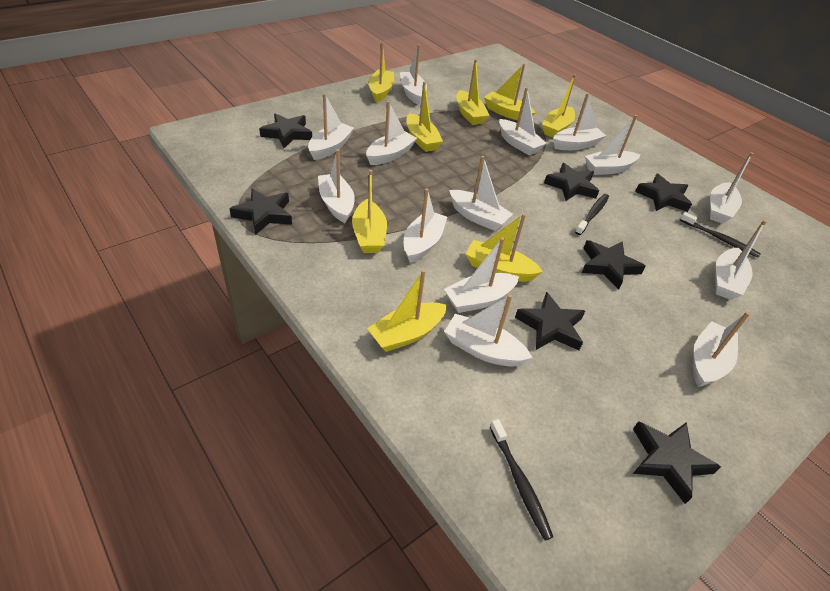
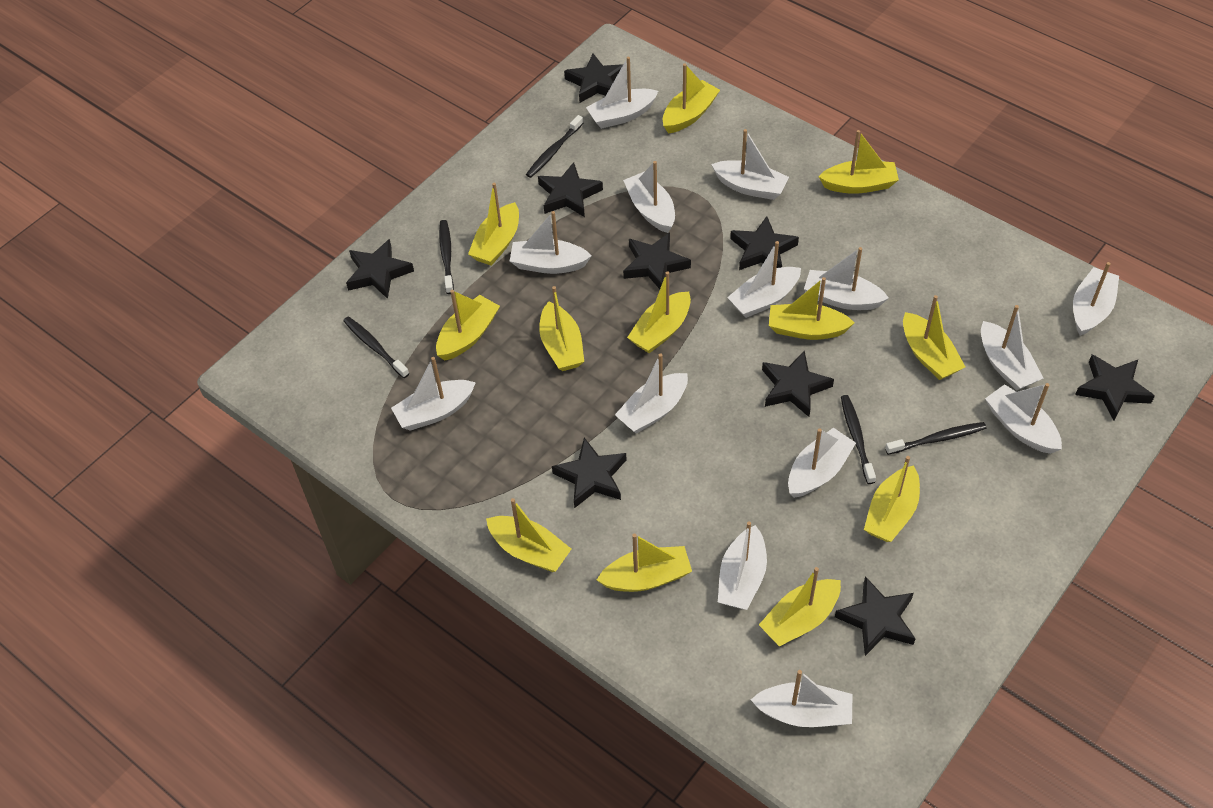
black star: 7 -> 9
black toothbrush: 3 -> 5
yellow boat: 8 -> 12

